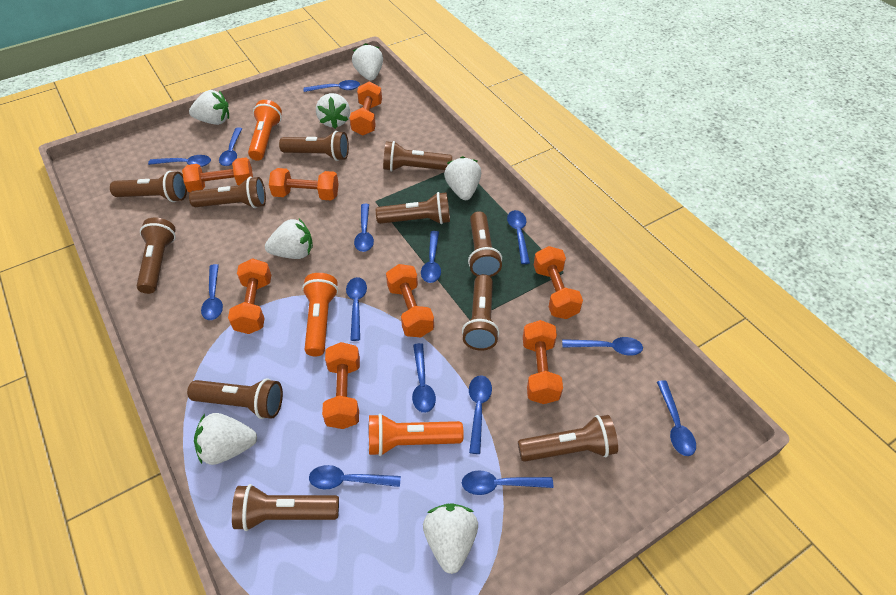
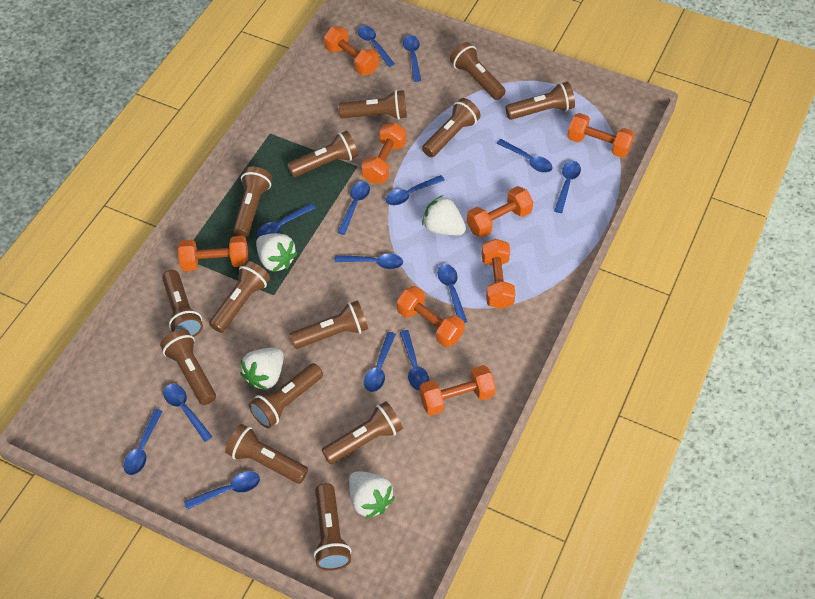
brown flashlight: 11 -> 14
orange flashlight: 3 -> 0
white strawberry: 7 -> 4

